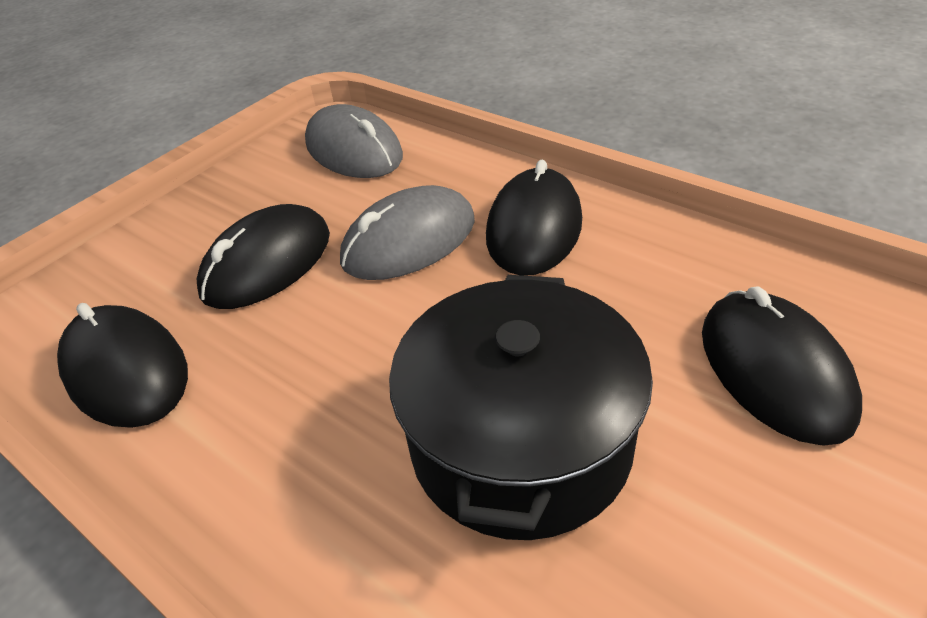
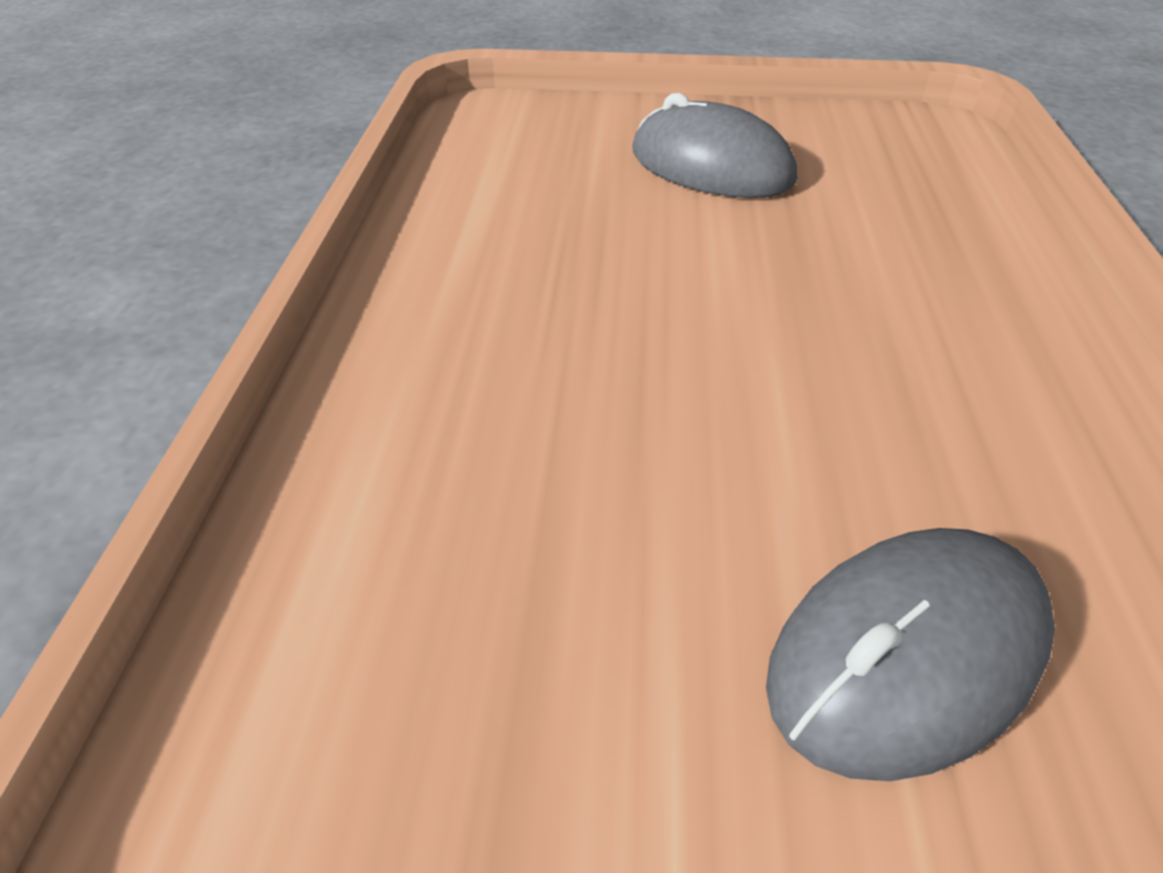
black mouse: 4 -> 0
black pot: 1 -> 0

